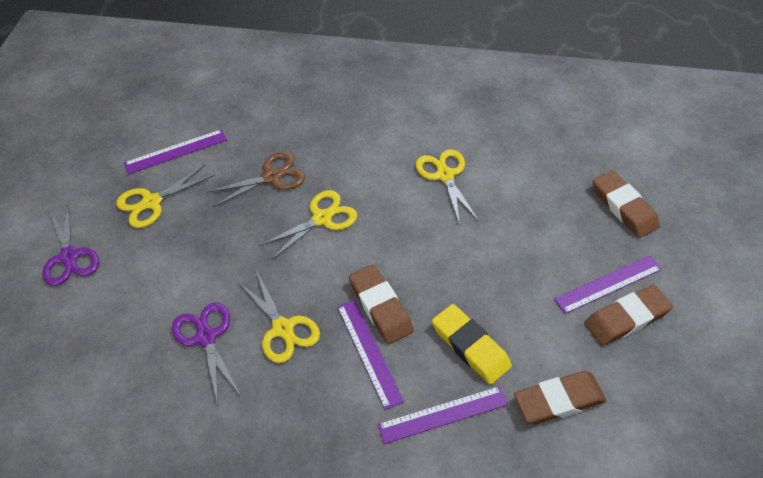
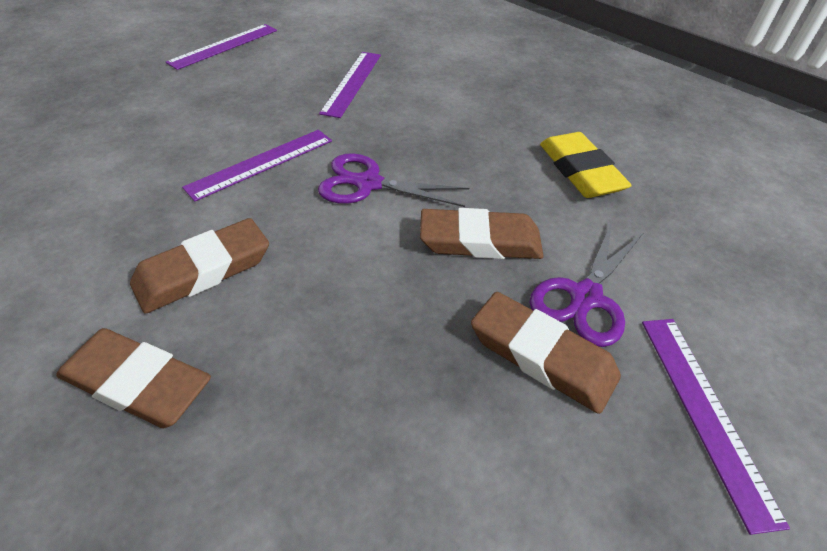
brown scissors: 1 -> 0
yellow scissors: 4 -> 0

